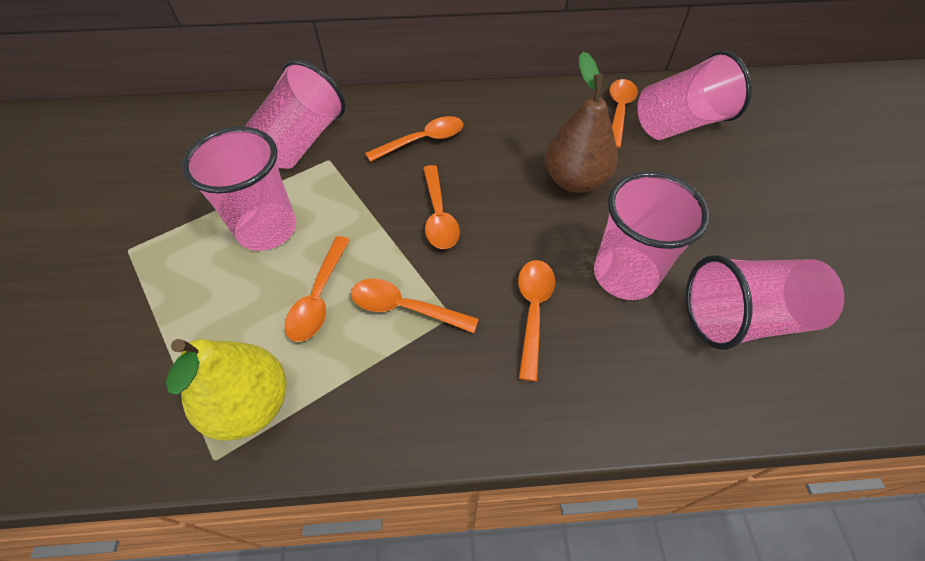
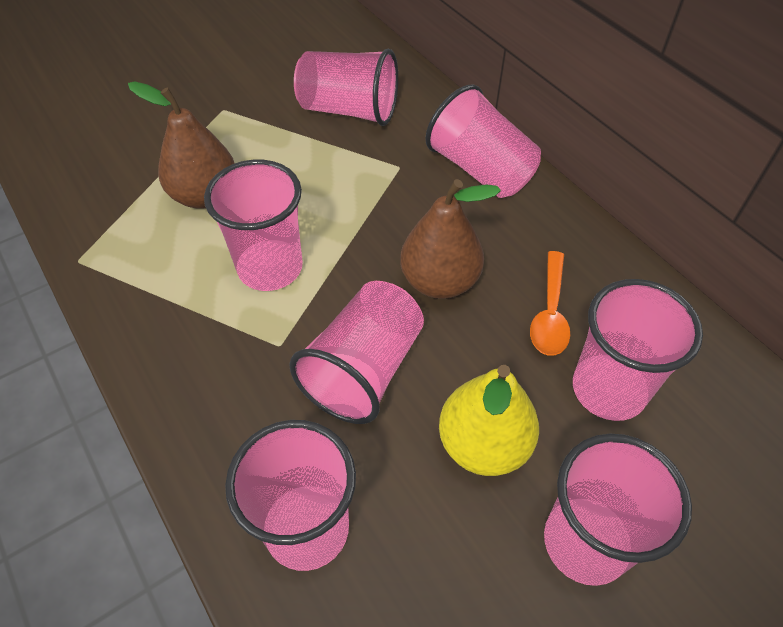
brown pear: 1 -> 2
orange spoon: 6 -> 1
pink cup: 5 -> 7

